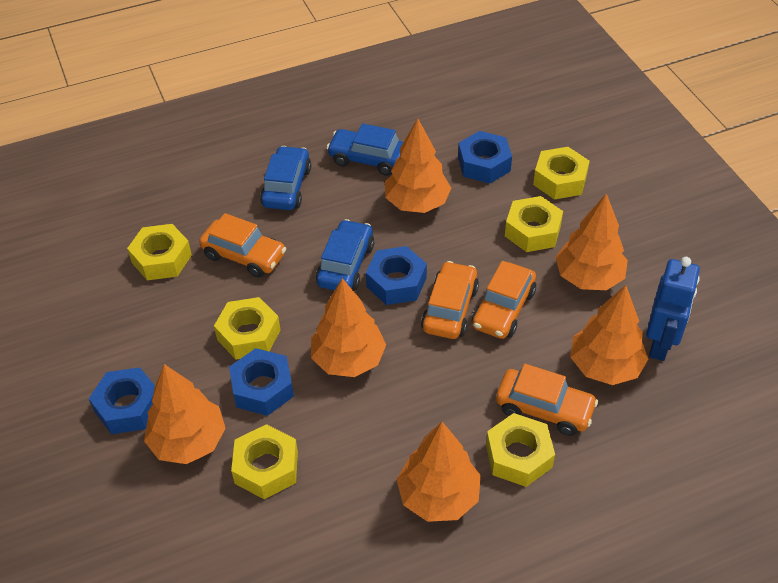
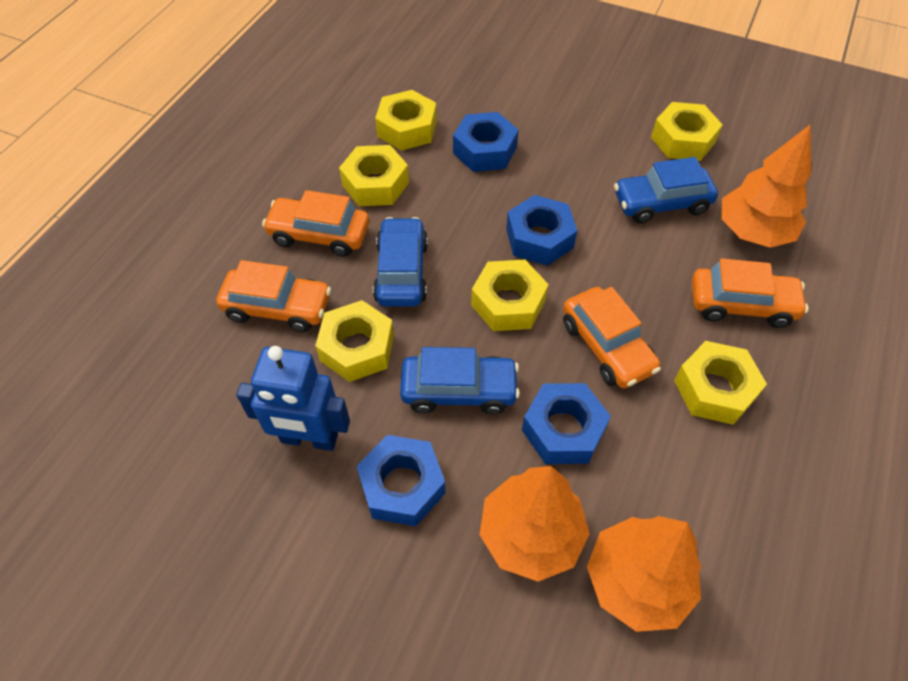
orange tree: 6 -> 3

